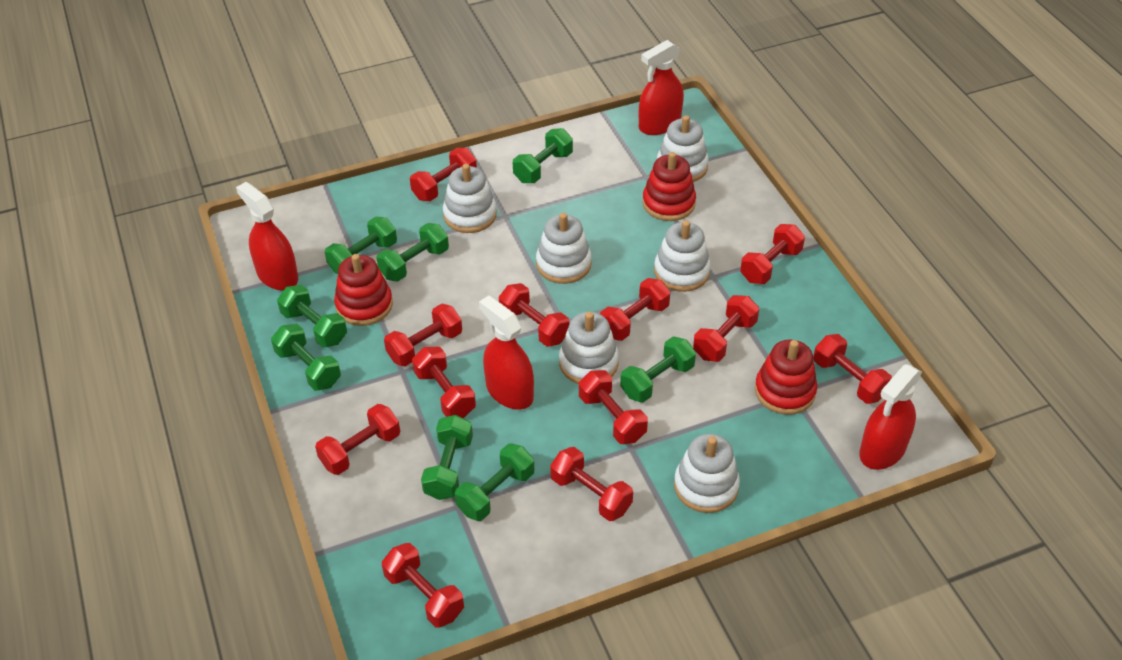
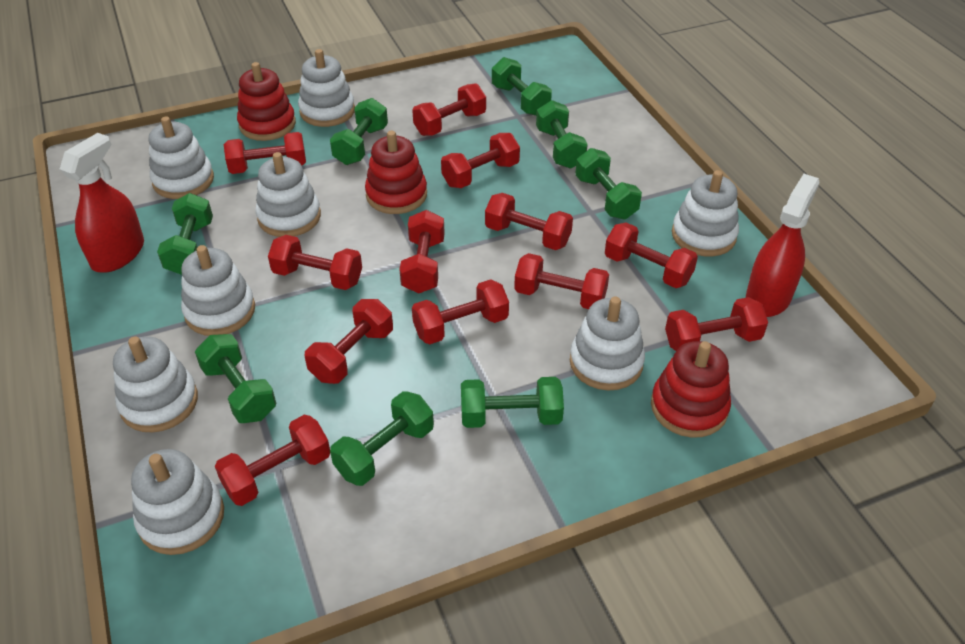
red spray bottle: 4 -> 2
white stacking toy: 6 -> 8

